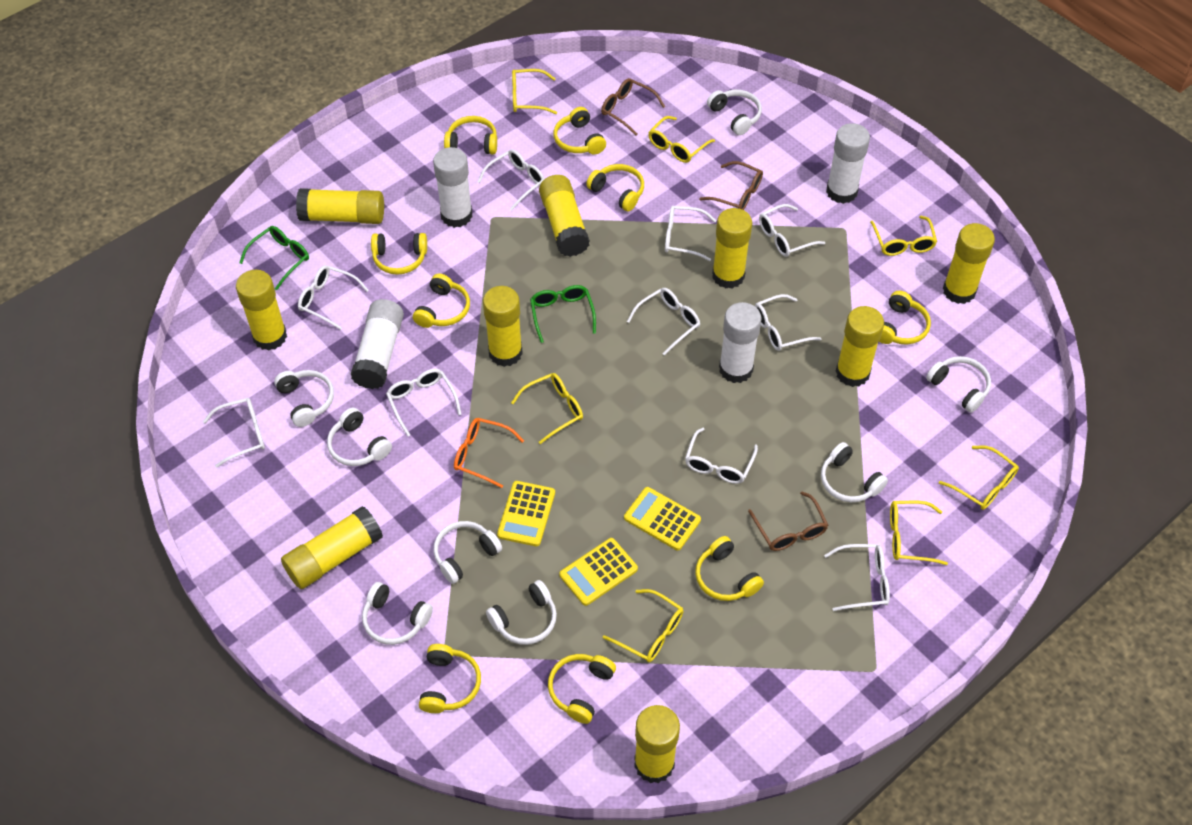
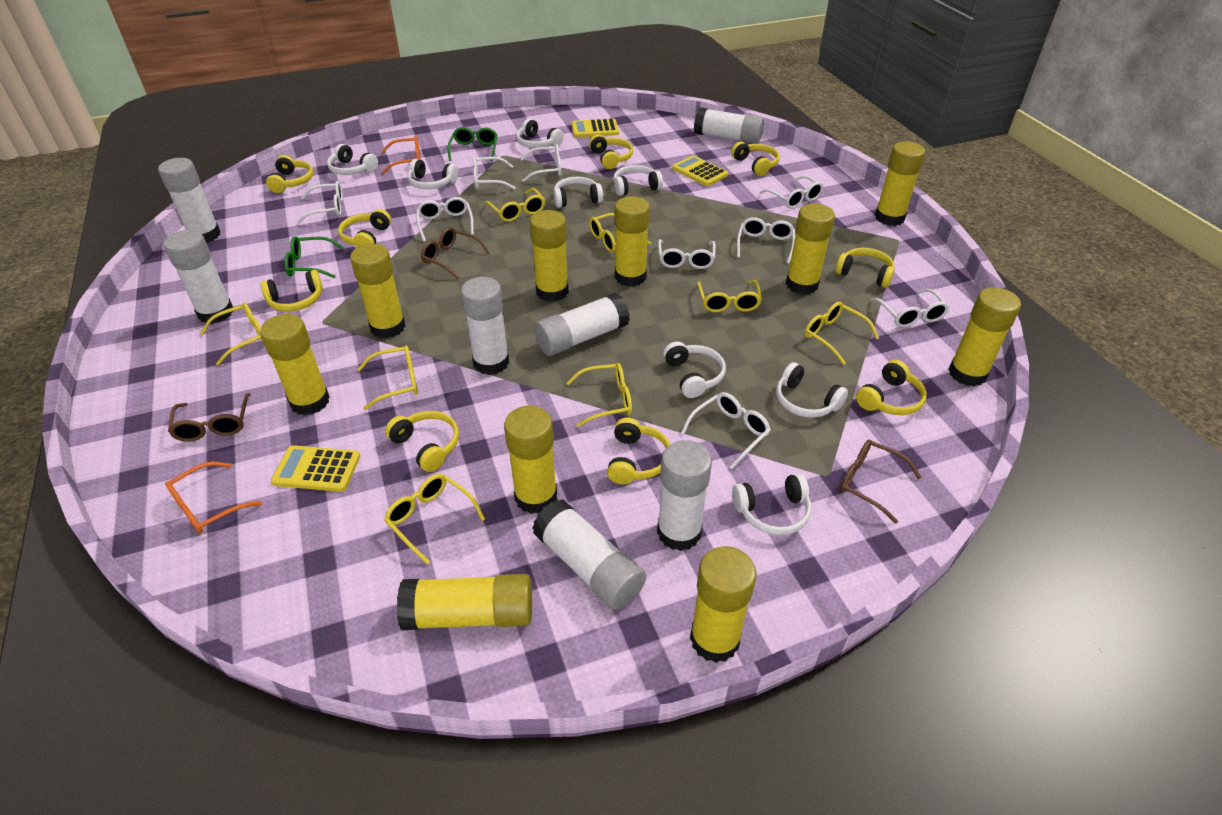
orange glasses: 1 -> 2
white glasses: 10 -> 9
white glue stick: 4 -> 7
yellow glasses: 7 -> 8
yellow glue stick: 9 -> 10

